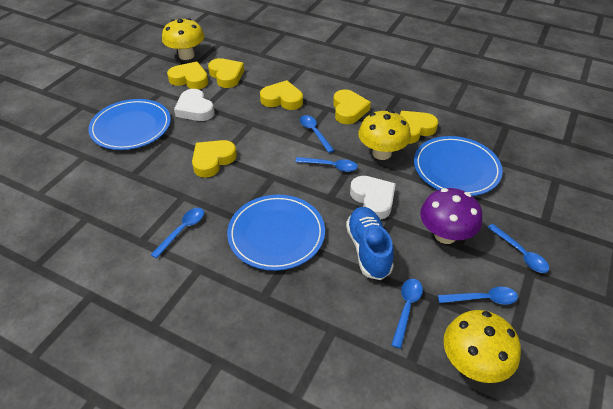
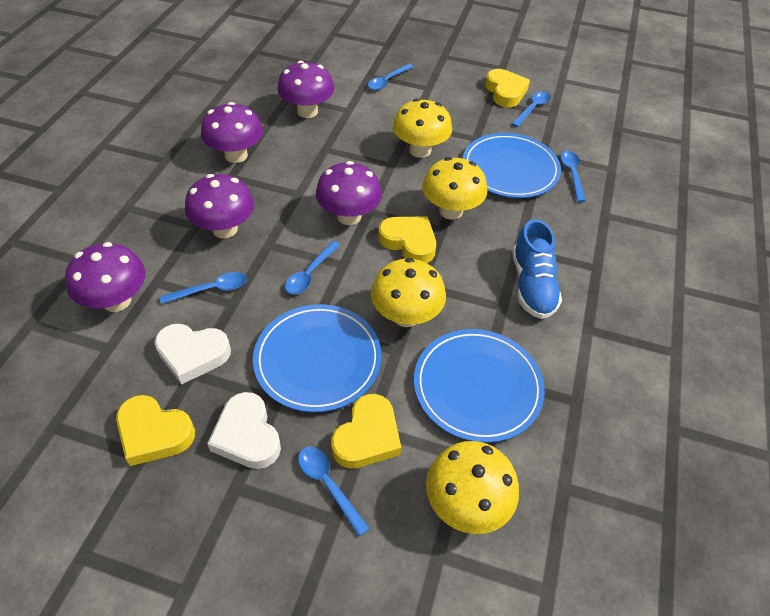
purple mushroom: 1 -> 5
yellow heart: 6 -> 4
yellow mushroom: 3 -> 4

